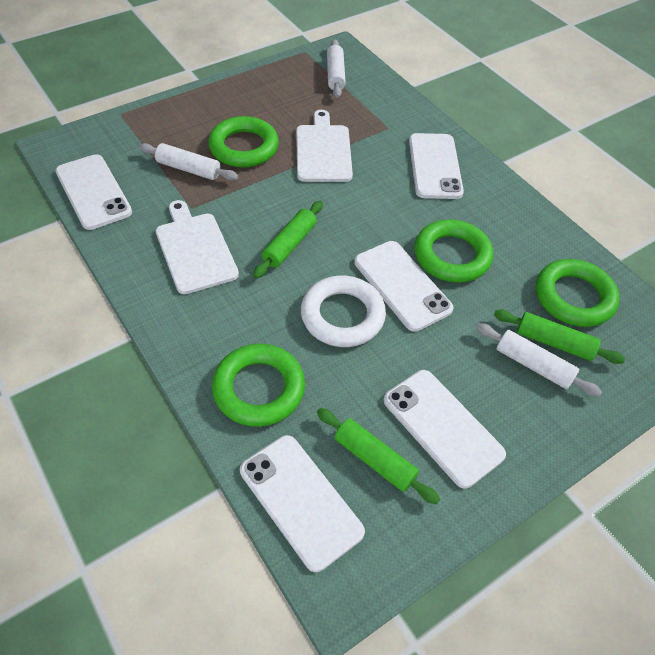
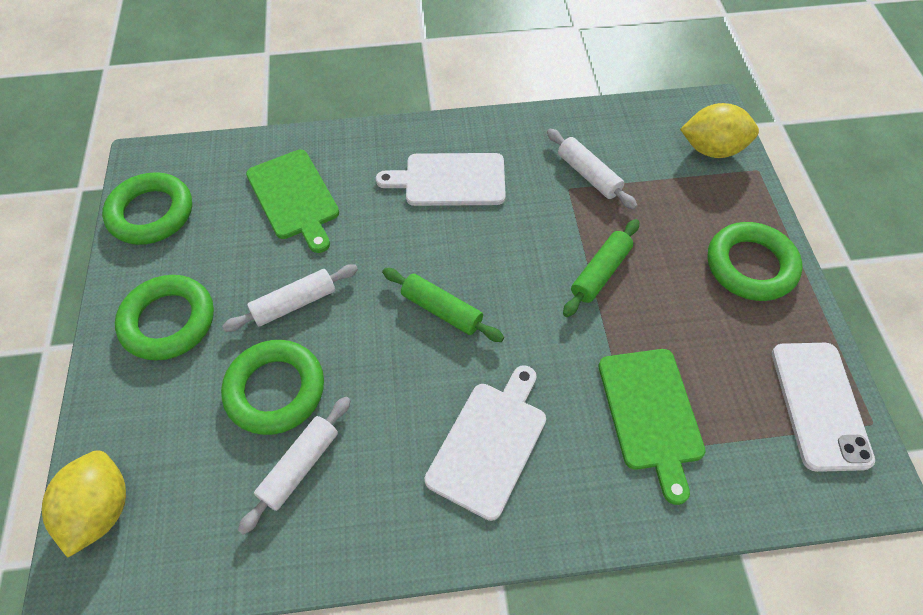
green cutting board: 0 -> 2
green rolling pin: 3 -> 2
white phone: 5 -> 1
white ring: 1 -> 0
yellow lemon: 0 -> 2

